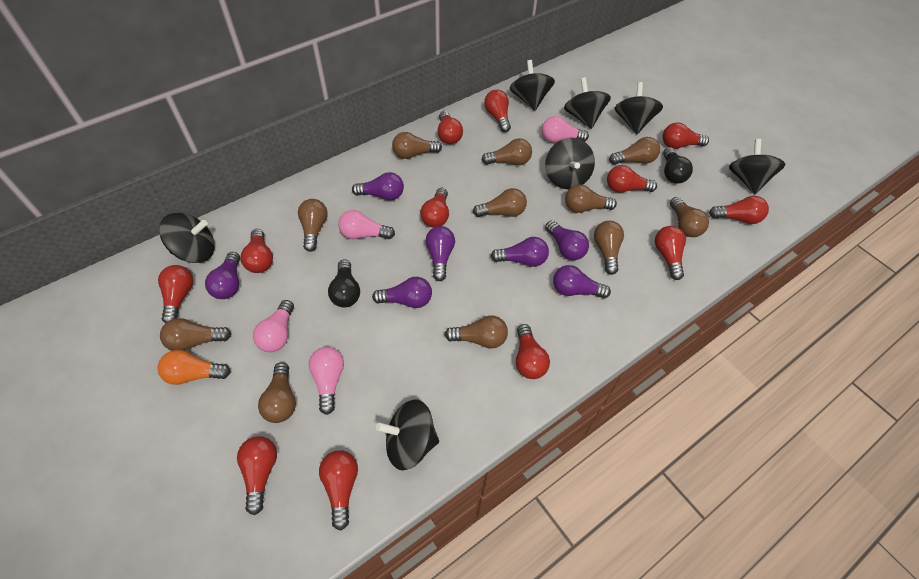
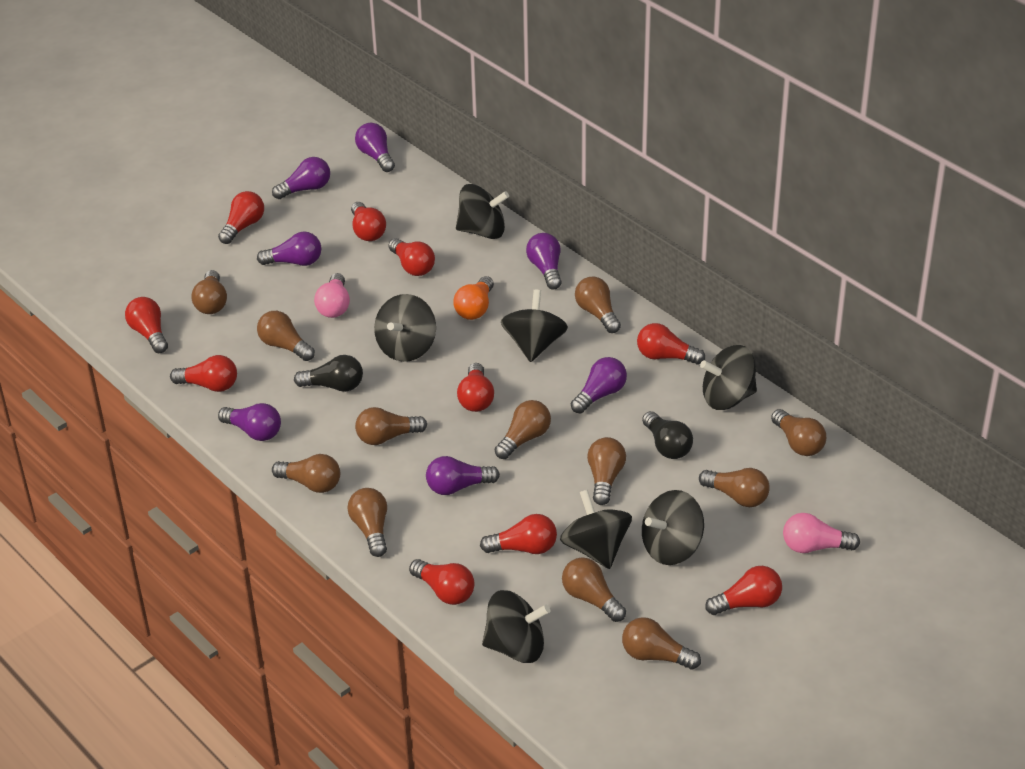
brown light bulb: 11 -> 12
pink light bulb: 4 -> 2
red light bulb: 12 -> 10

